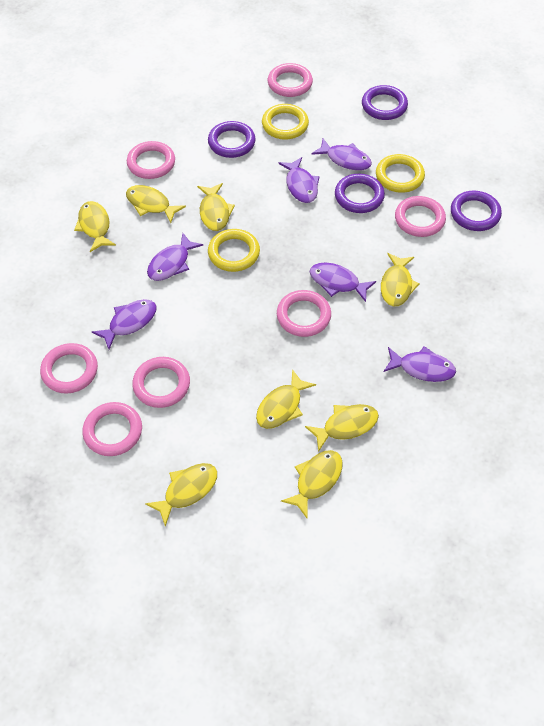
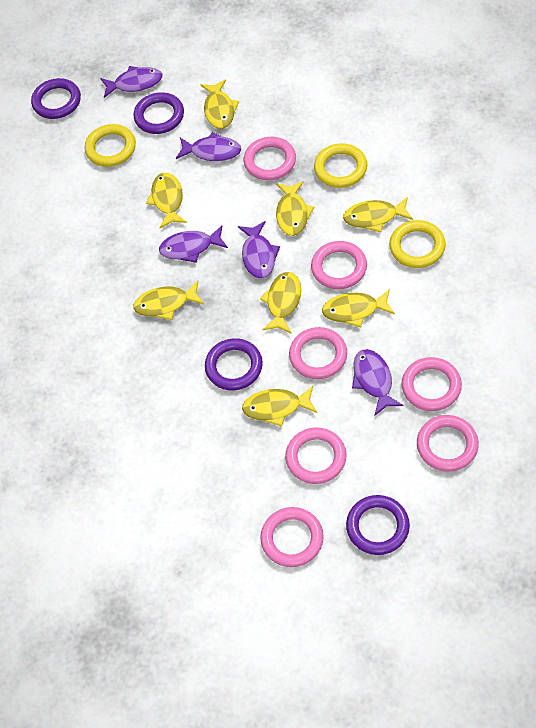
purple fish: 6 -> 5

